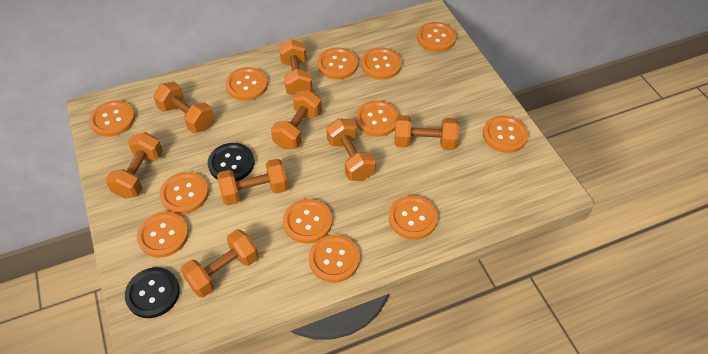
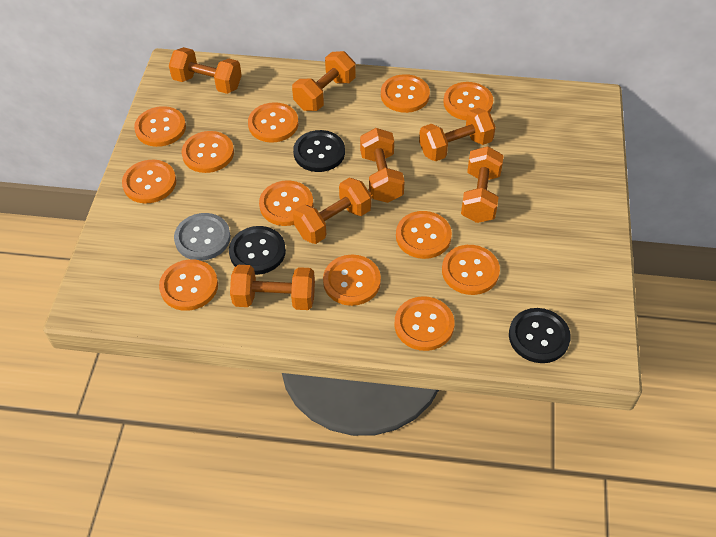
black button: 2 -> 3
grey button: 0 -> 1
orange dumbbell: 8 -> 7

